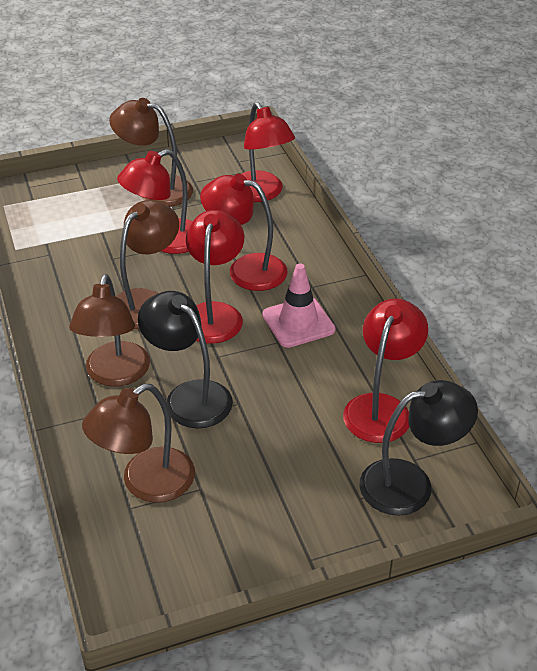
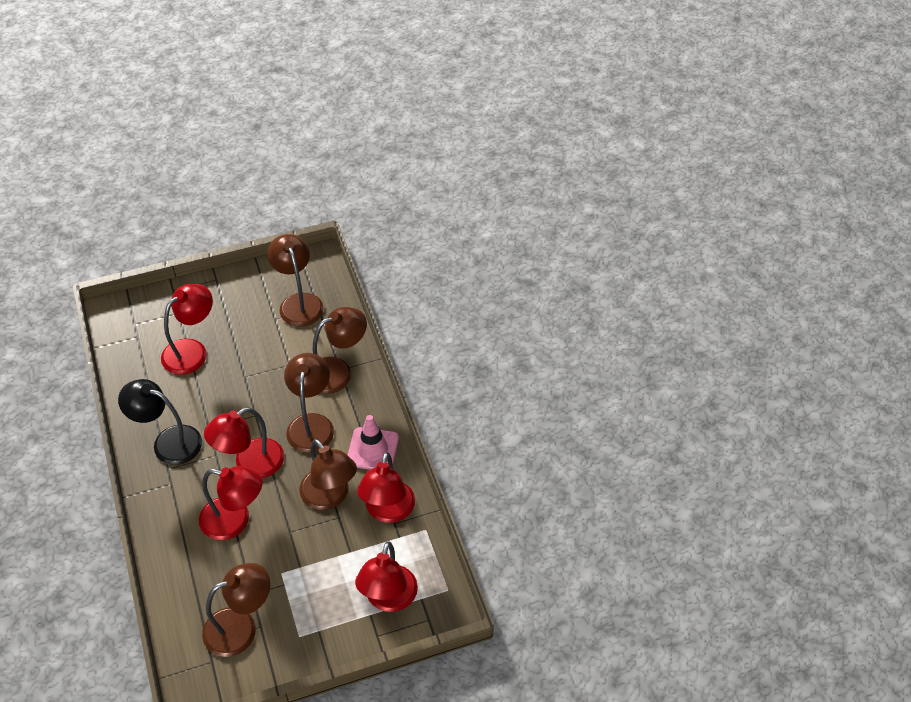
black lamp: 2 -> 1
brown lamp: 4 -> 5

